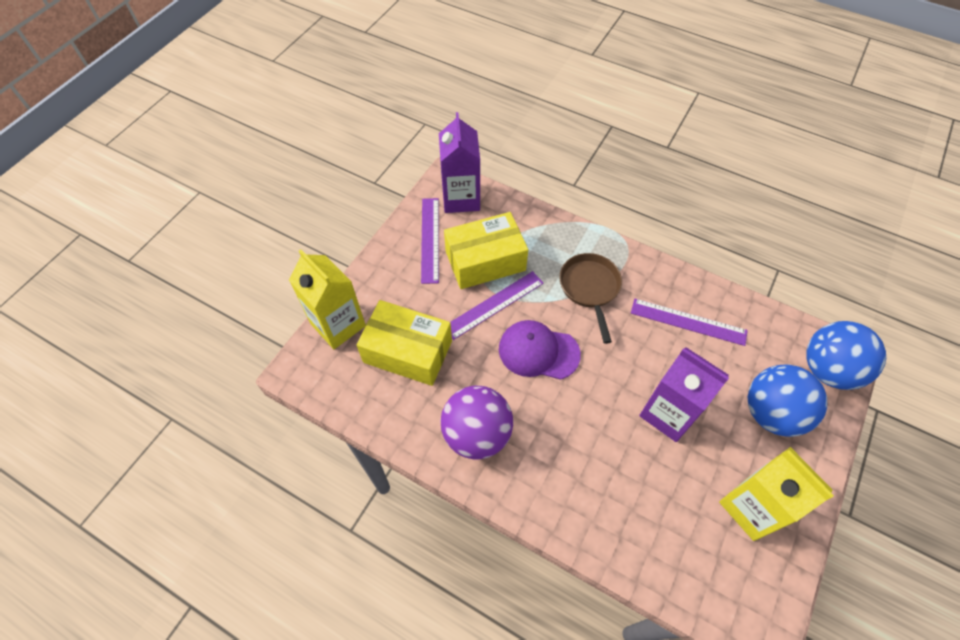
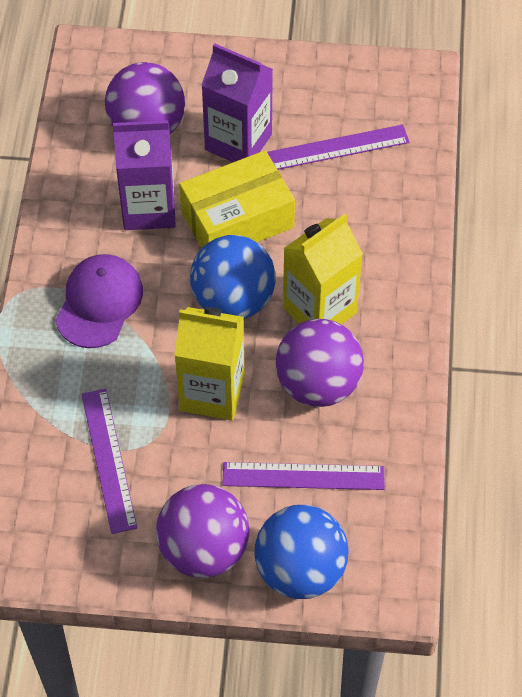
brown pan: 1 -> 0
purple ball: 1 -> 3
yellow box: 2 -> 1

